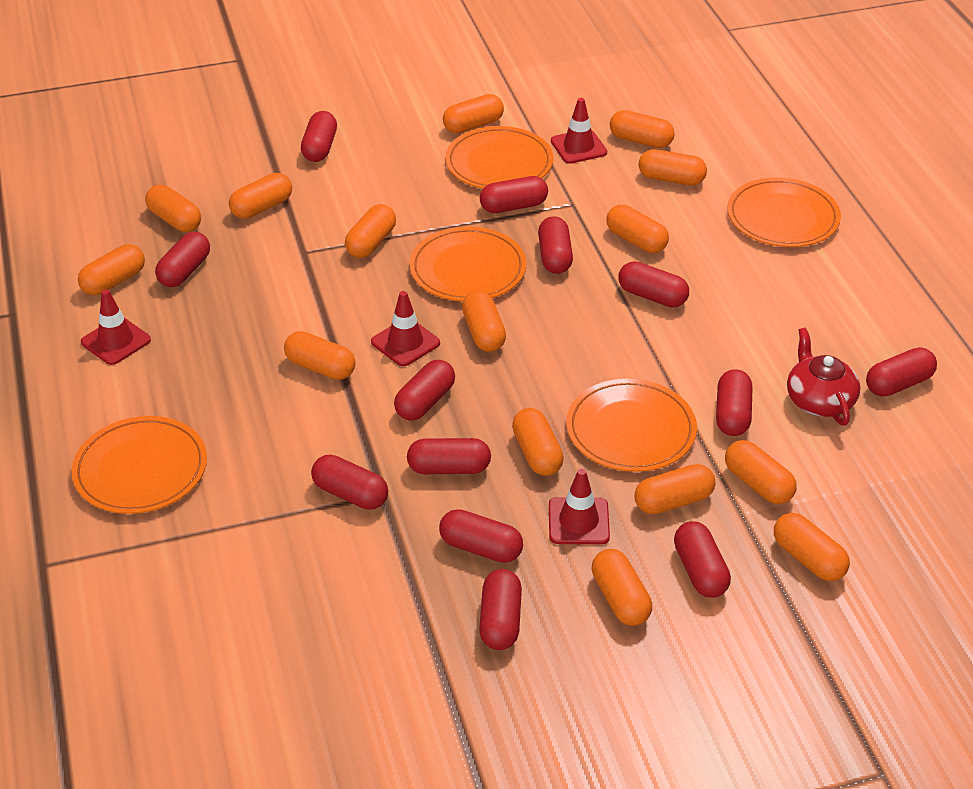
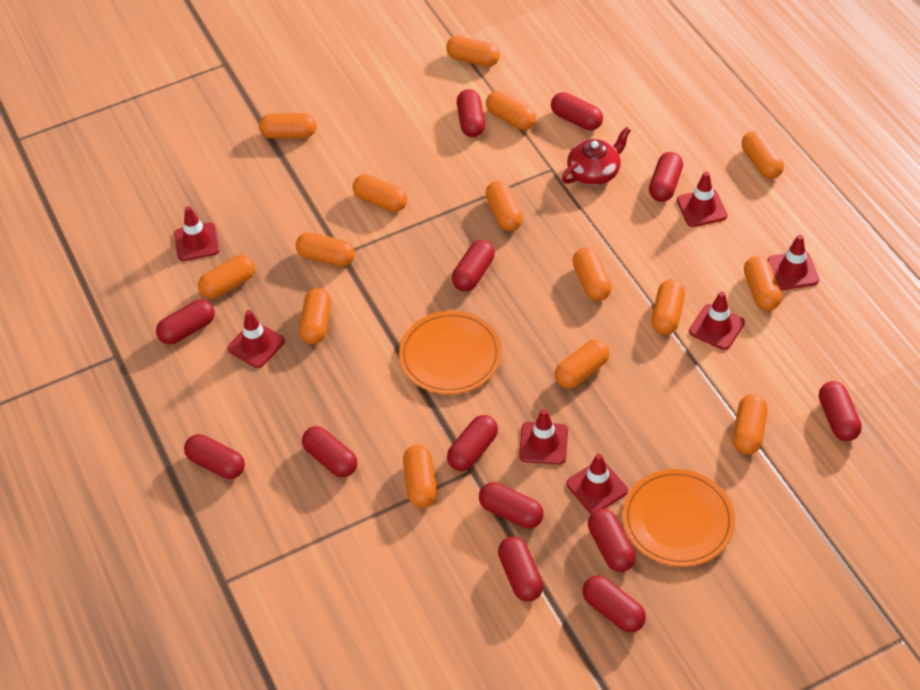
orange plate: 5 -> 2
red traffic cone: 4 -> 7

